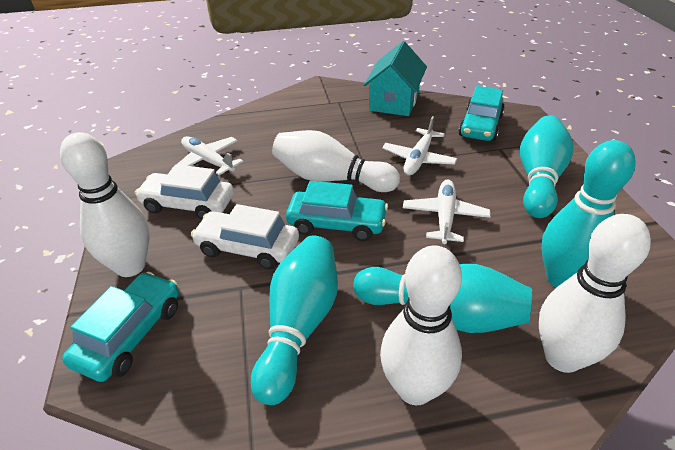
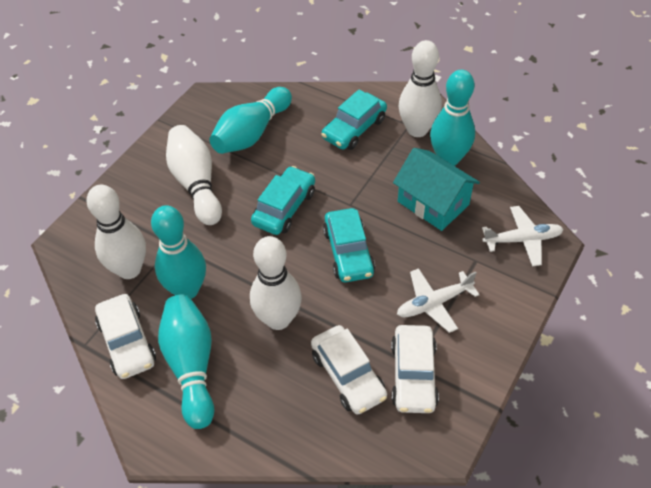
white car: 2 -> 3
white plane: 3 -> 2

